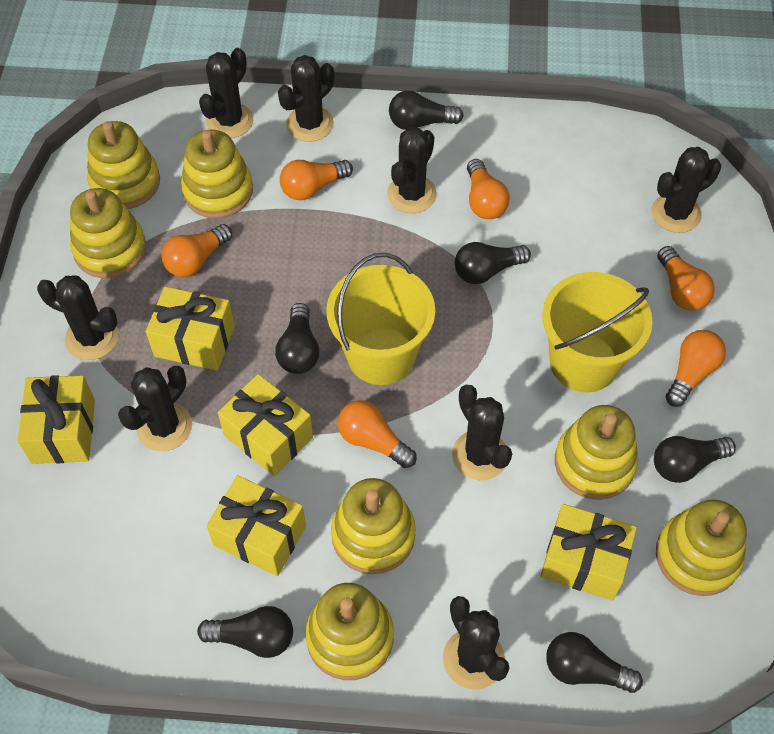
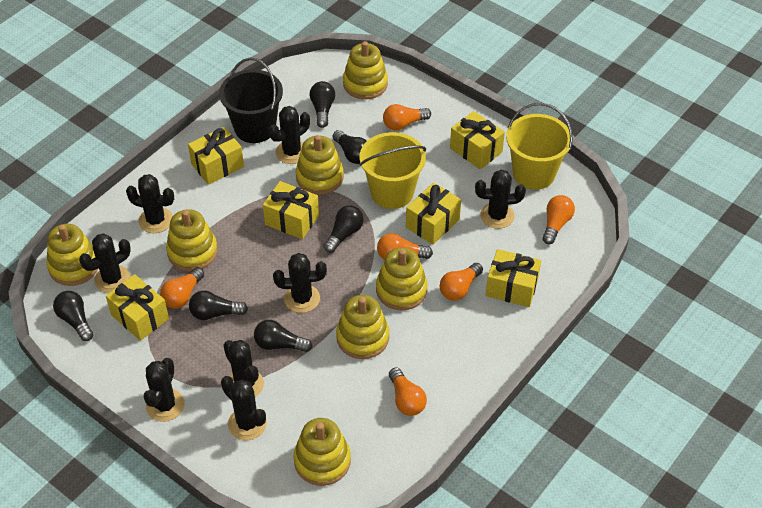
black bucket: 0 -> 1
yellow gift: 5 -> 6

